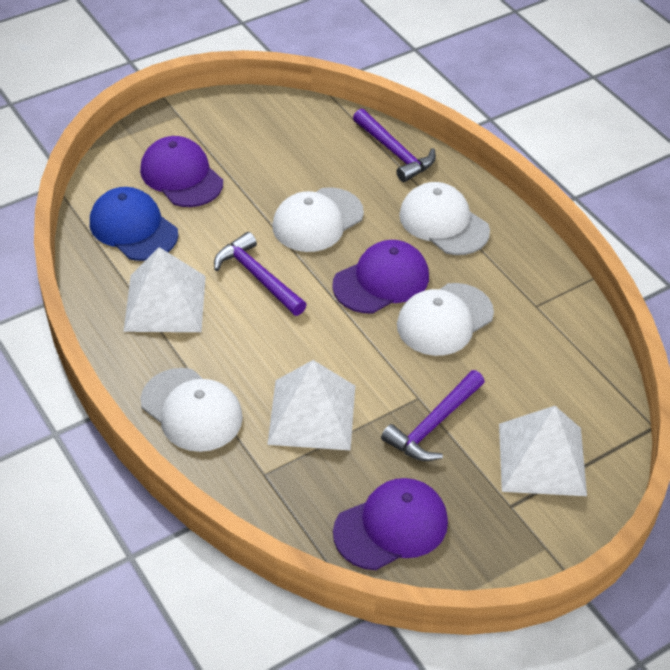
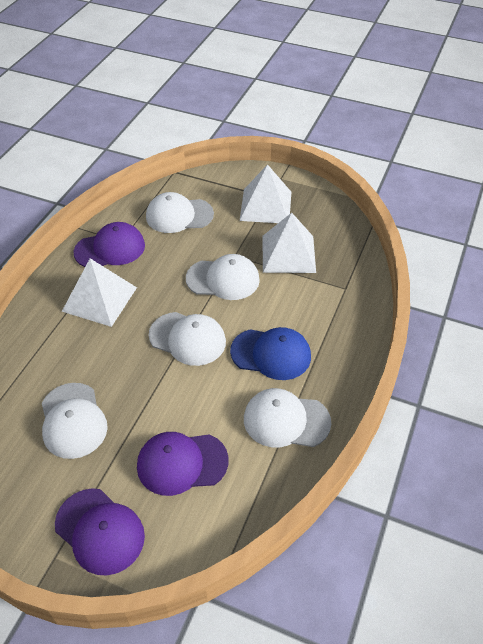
purple hammer: 3 -> 0
white cap: 4 -> 5

